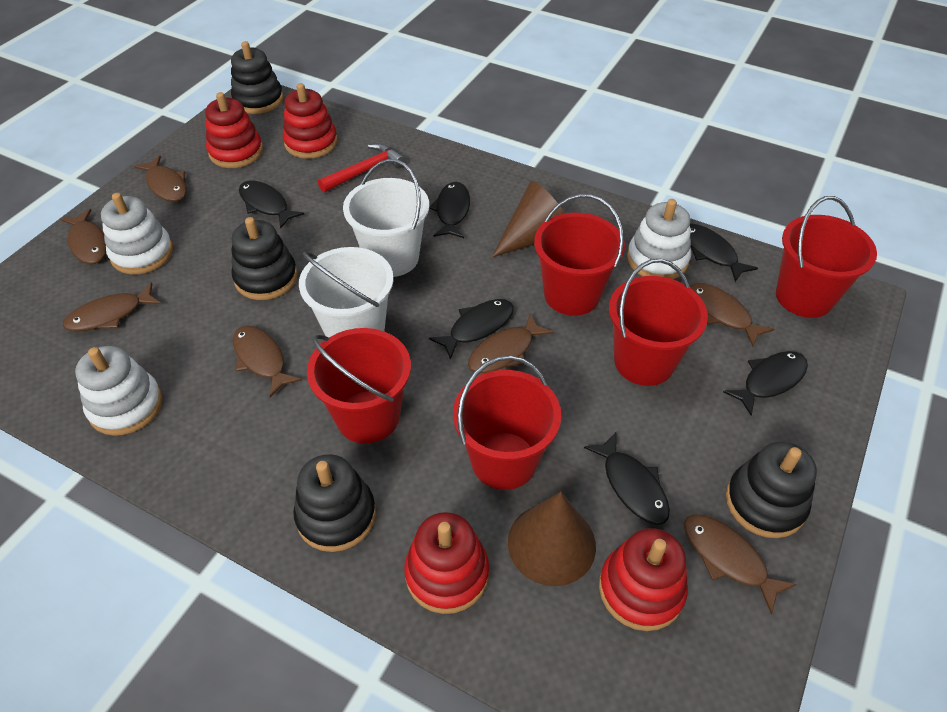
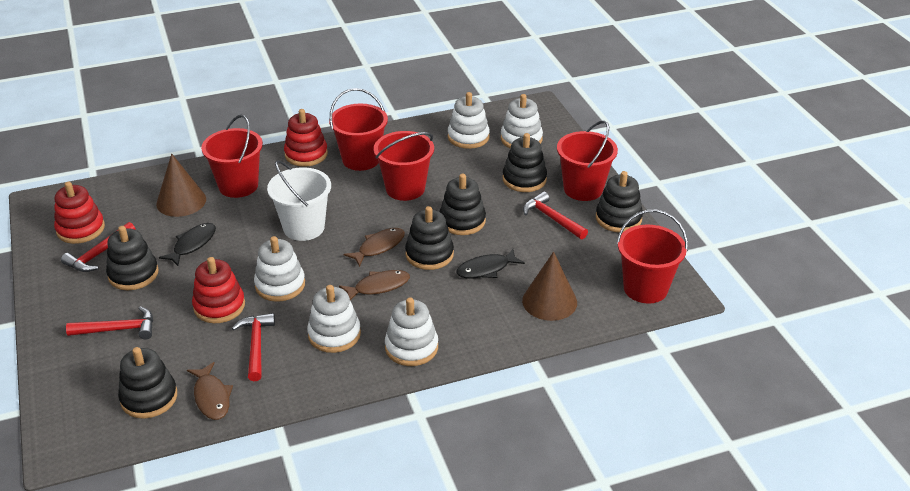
black fish: 6 -> 2
black stacking toy: 4 -> 6
brown fish: 7 -> 3
red hammer: 1 -> 4
red stacking toy: 4 -> 3
white bucket: 2 -> 1
white stacking toy: 3 -> 5

